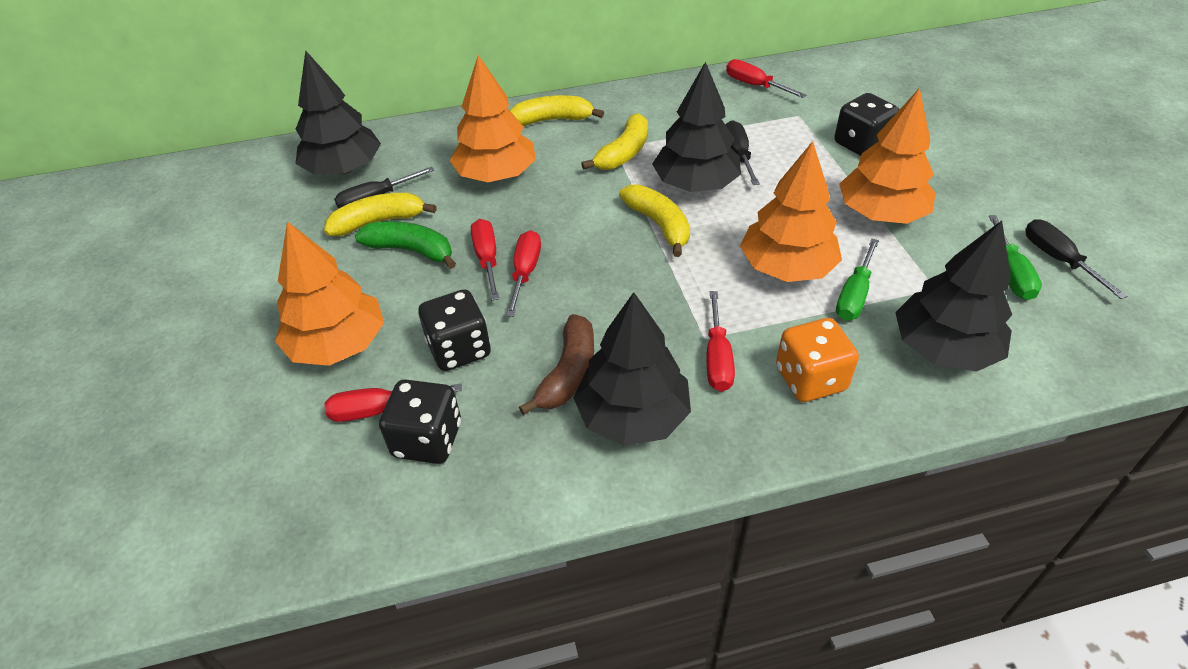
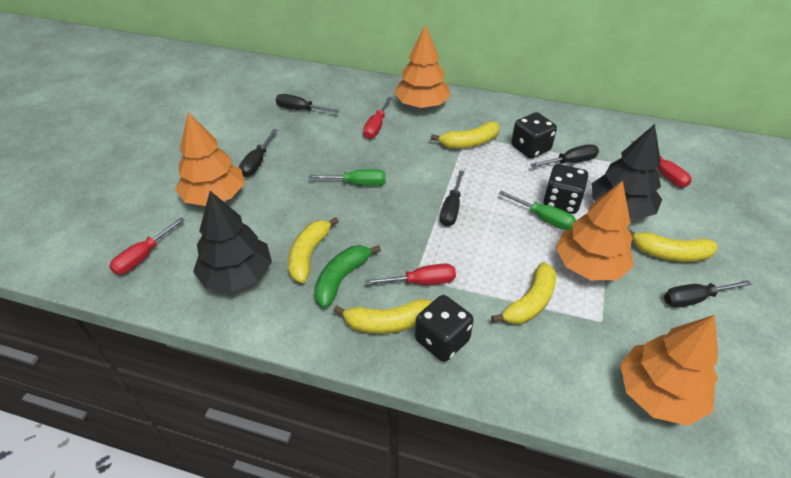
black screwdriver: 3 -> 5
black tree: 4 -> 2
brown banana: 1 -> 0
orange dice: 1 -> 0
red screwdriver: 5 -> 4
yellow banana: 4 -> 5

